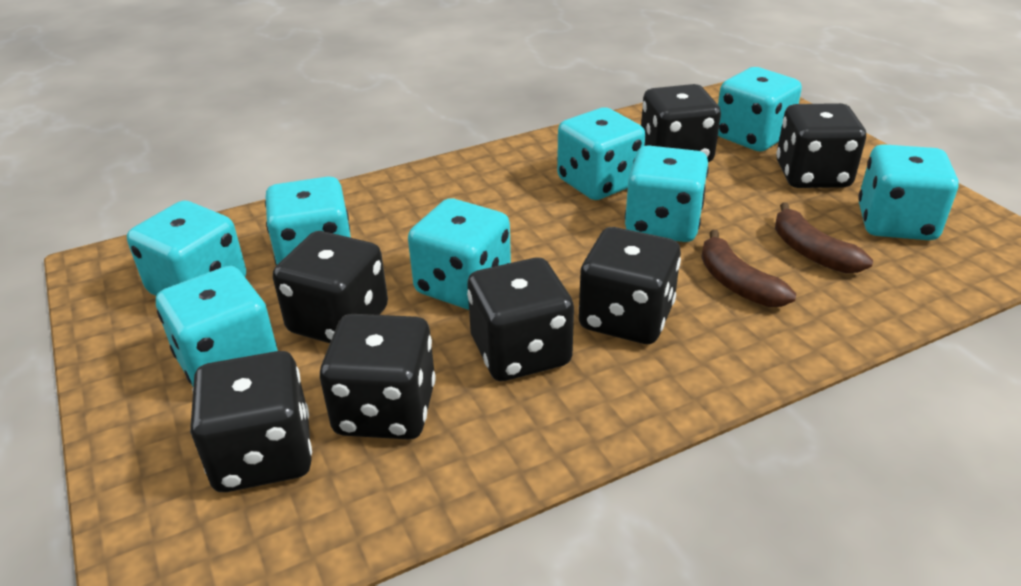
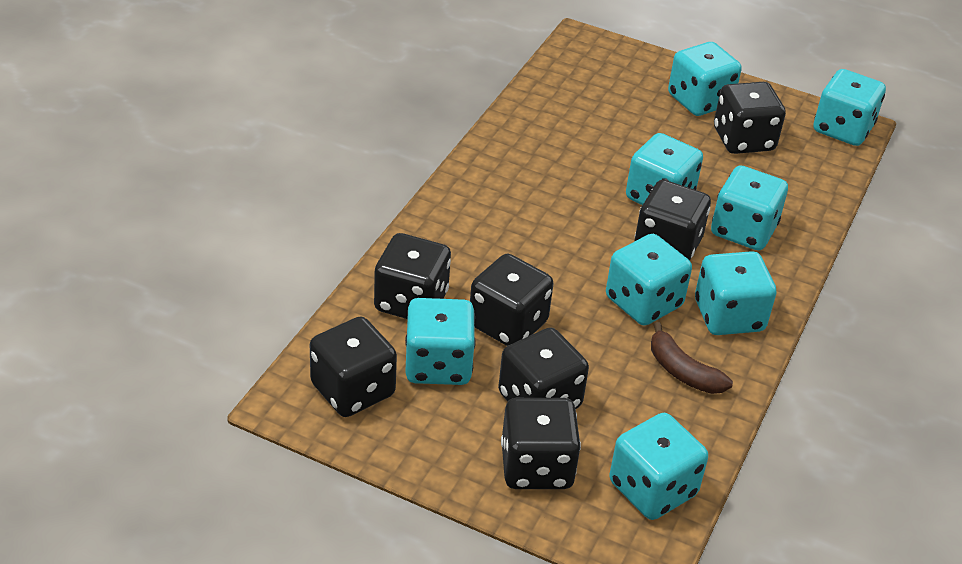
brown banana: 2 -> 1

